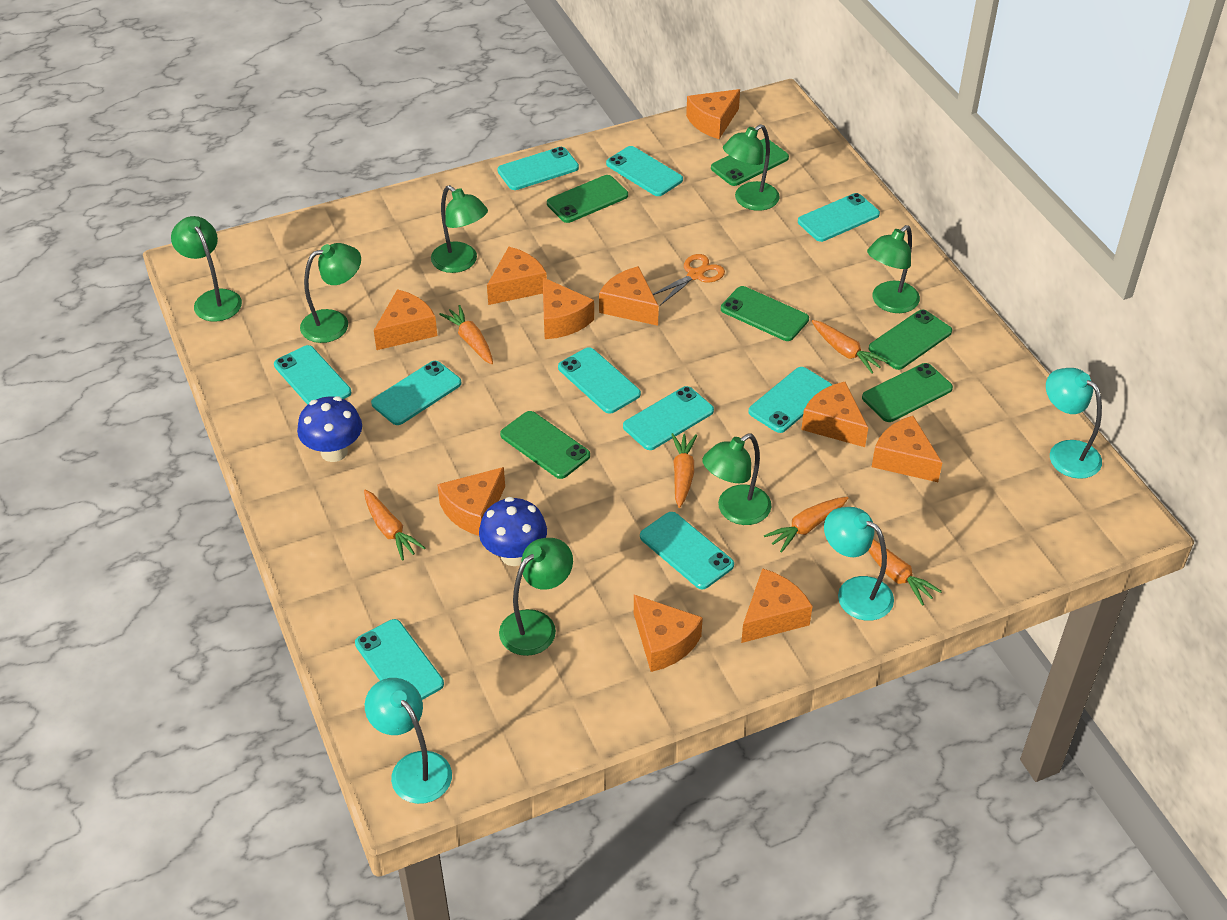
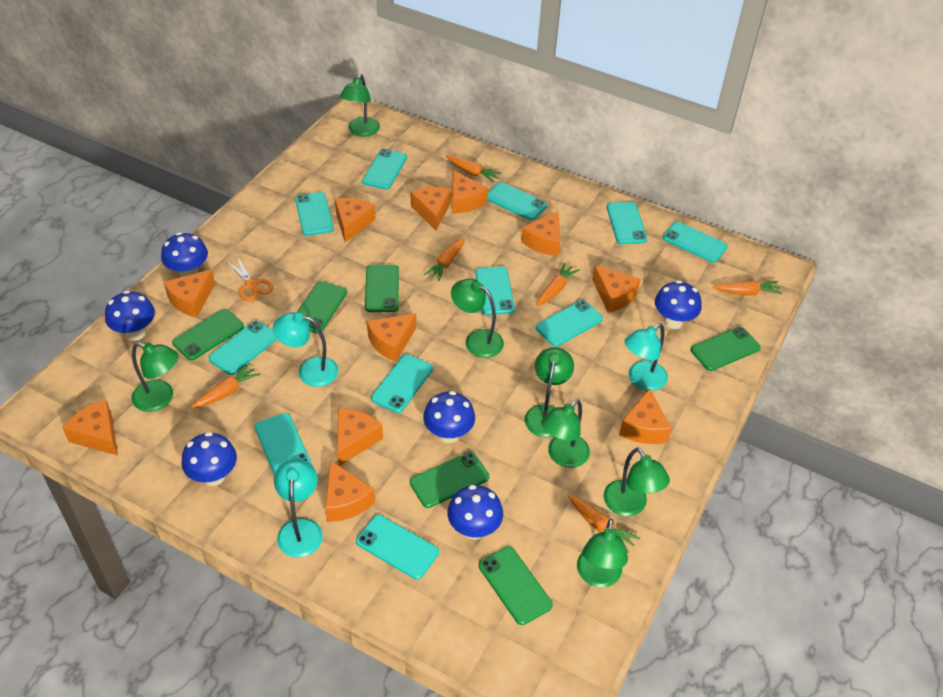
blue mushroom: 2 -> 6
orange cheese: 10 -> 11
turquoise phone: 10 -> 11

